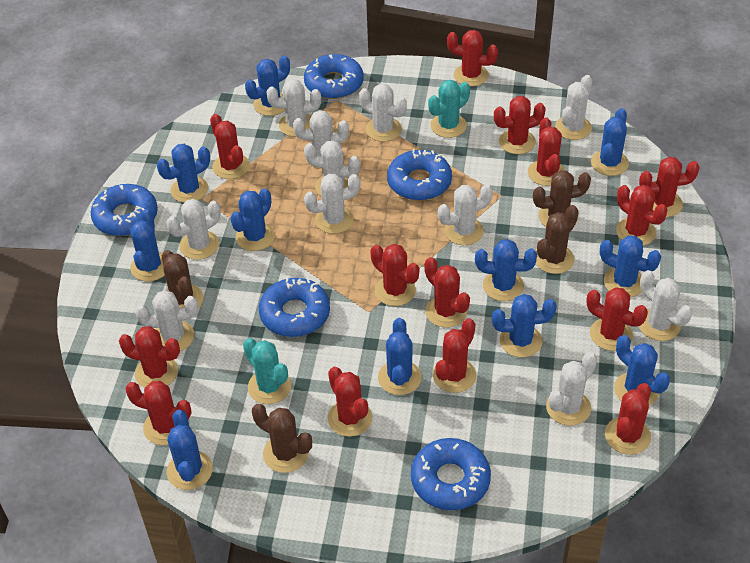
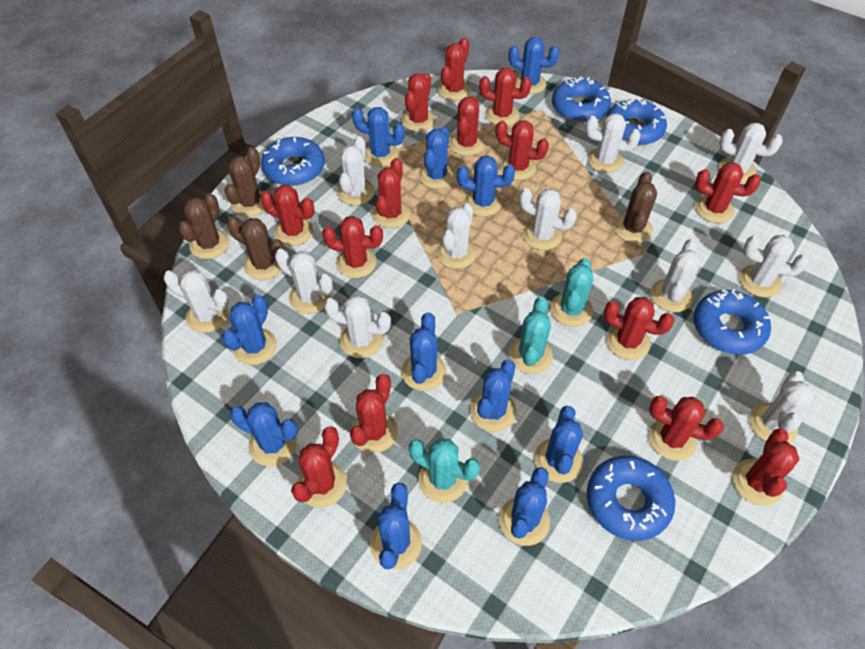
turquoise cactus: 2 -> 3

